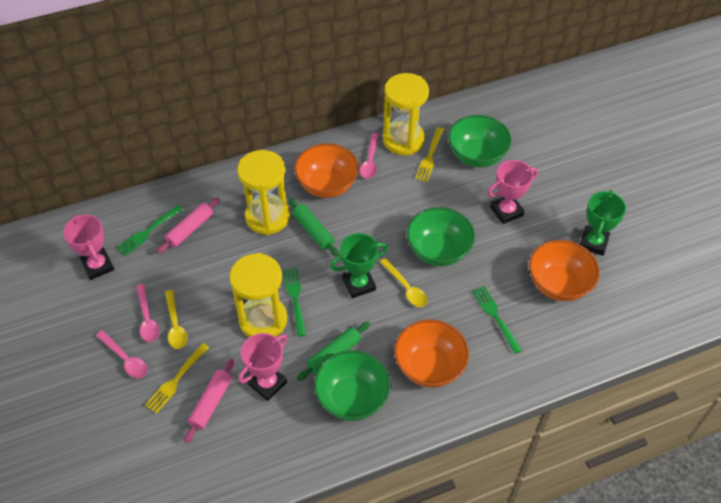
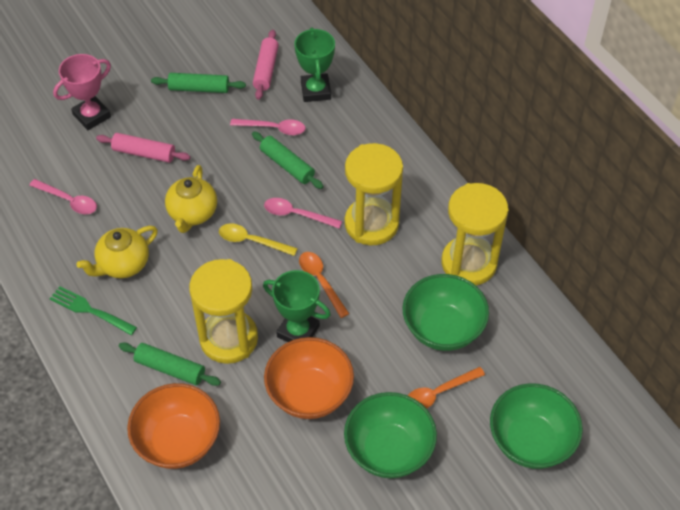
green fork: 3 -> 1
green rolling pin: 2 -> 3
orange bowl: 3 -> 2
orange spoon: 0 -> 2
pink trophy: 3 -> 1
yellow fork: 2 -> 0
yellow spoon: 2 -> 1
yellow teapot: 0 -> 2

